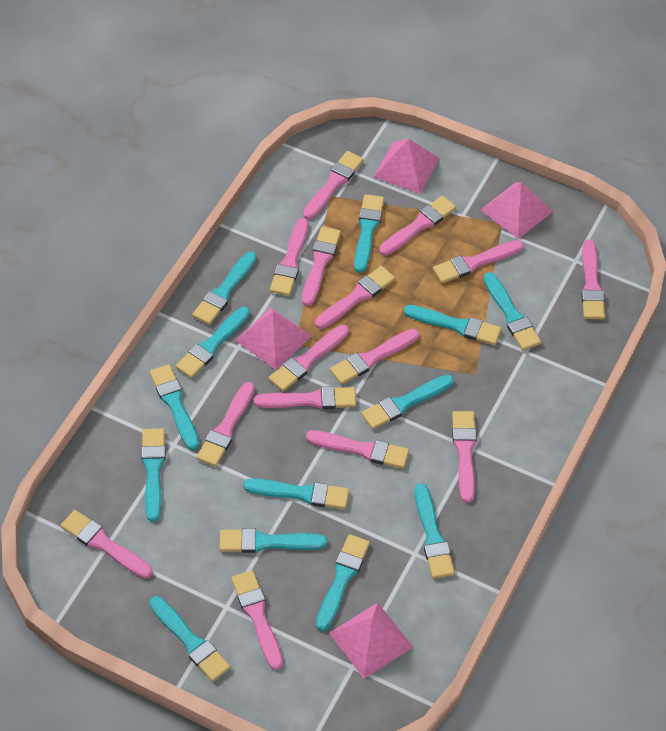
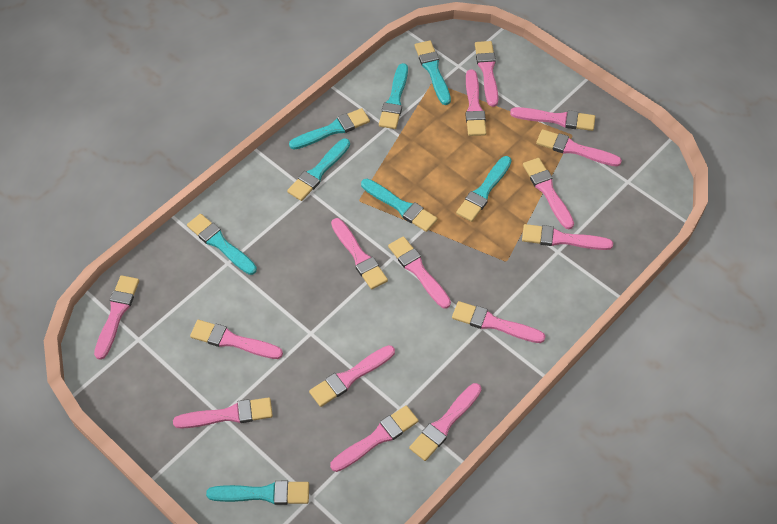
pink pyramid: 4 -> 0
turquoise brush: 13 -> 8

